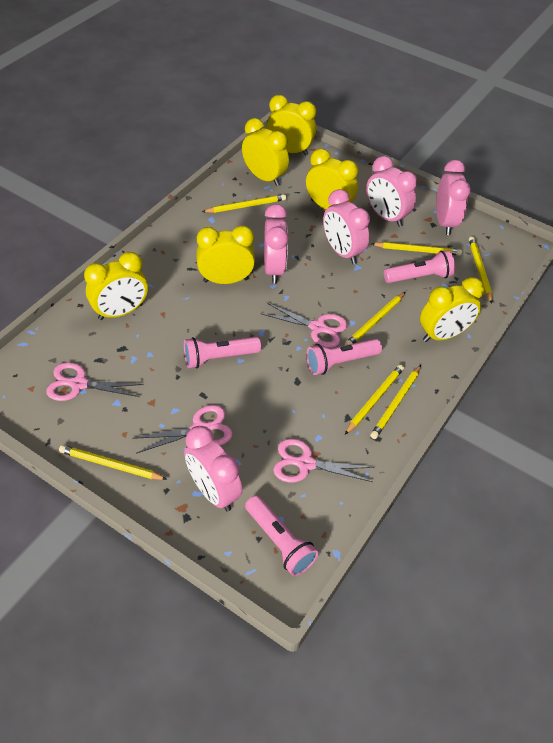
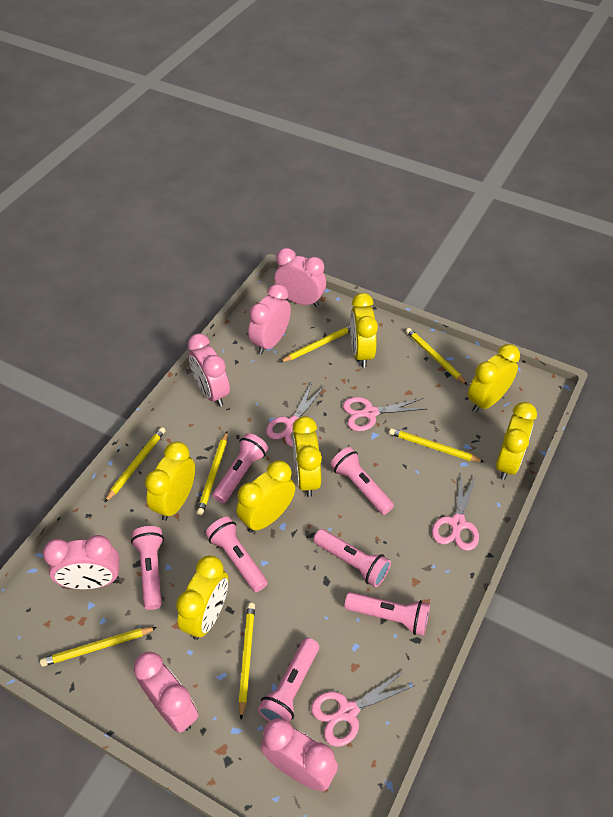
pink clock: 5 -> 6
pink flashlight: 4 -> 7
yellow clock: 6 -> 7

